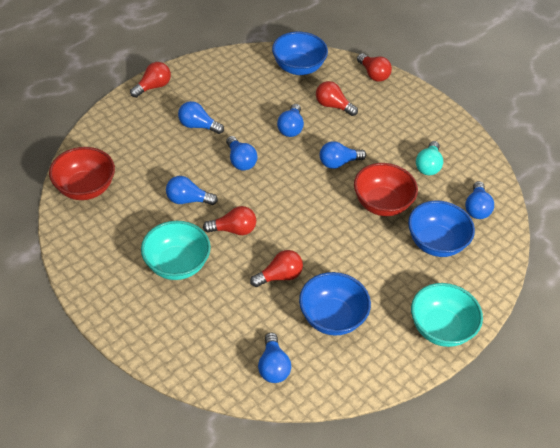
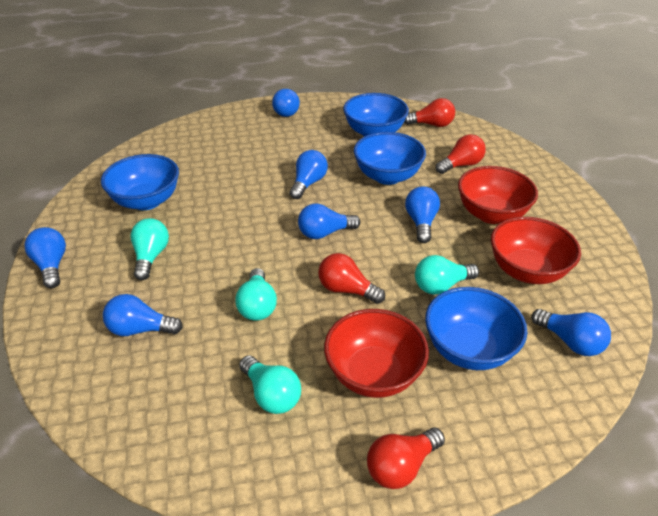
blue bowl: 3 -> 4
red bowl: 2 -> 3
red light bulb: 5 -> 4
turquoise bowl: 2 -> 0
turquoise light bulb: 1 -> 4

